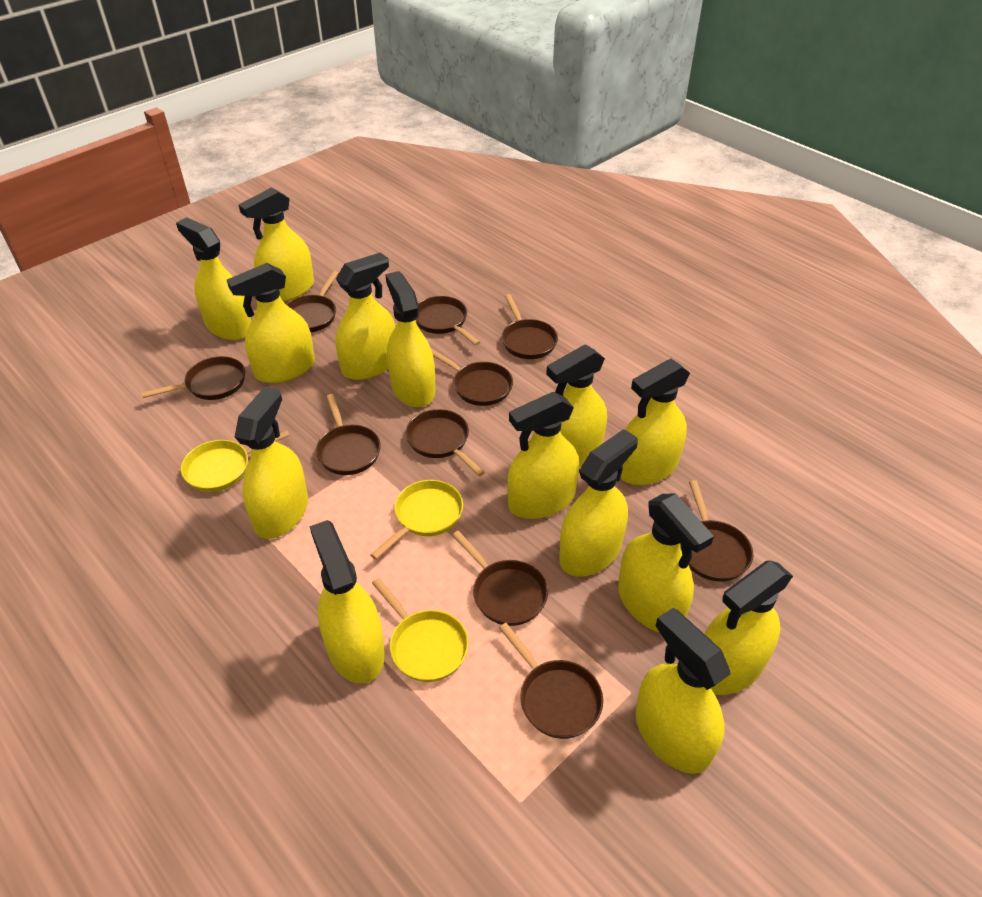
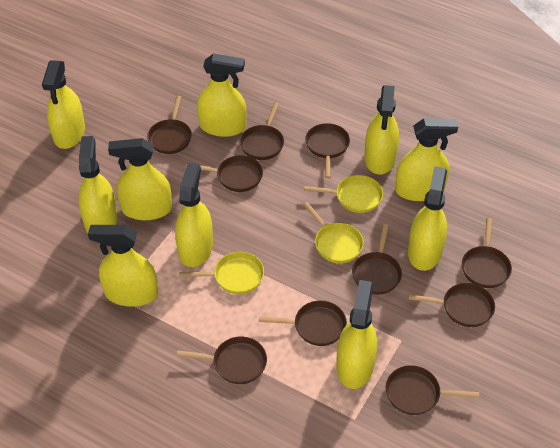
yellow spray bottle: 14 -> 10

